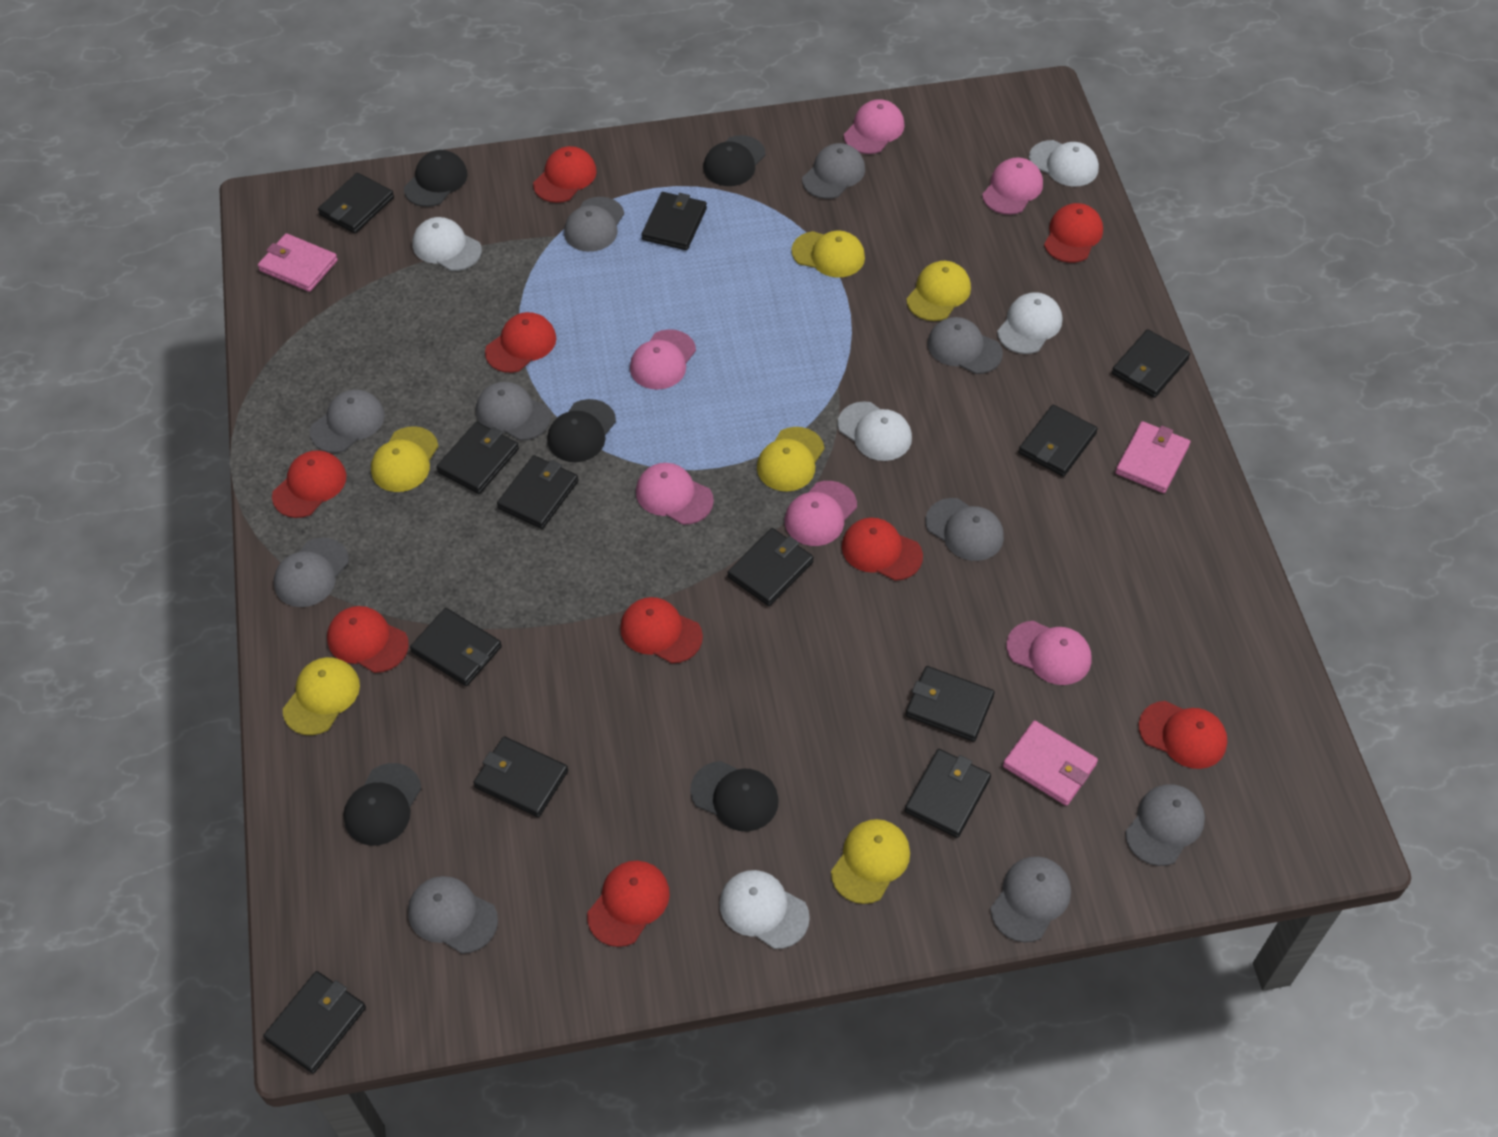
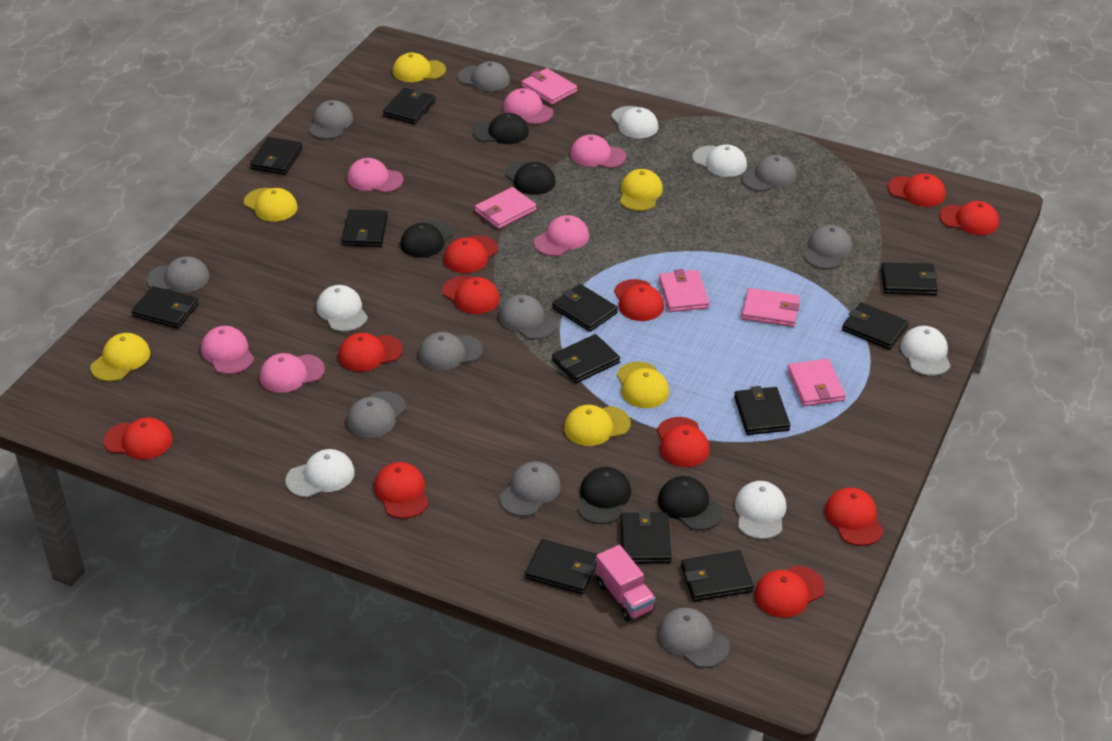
pink truck: 0 -> 1
pink wallet: 3 -> 5
red cap: 9 -> 11
white cap: 5 -> 6

